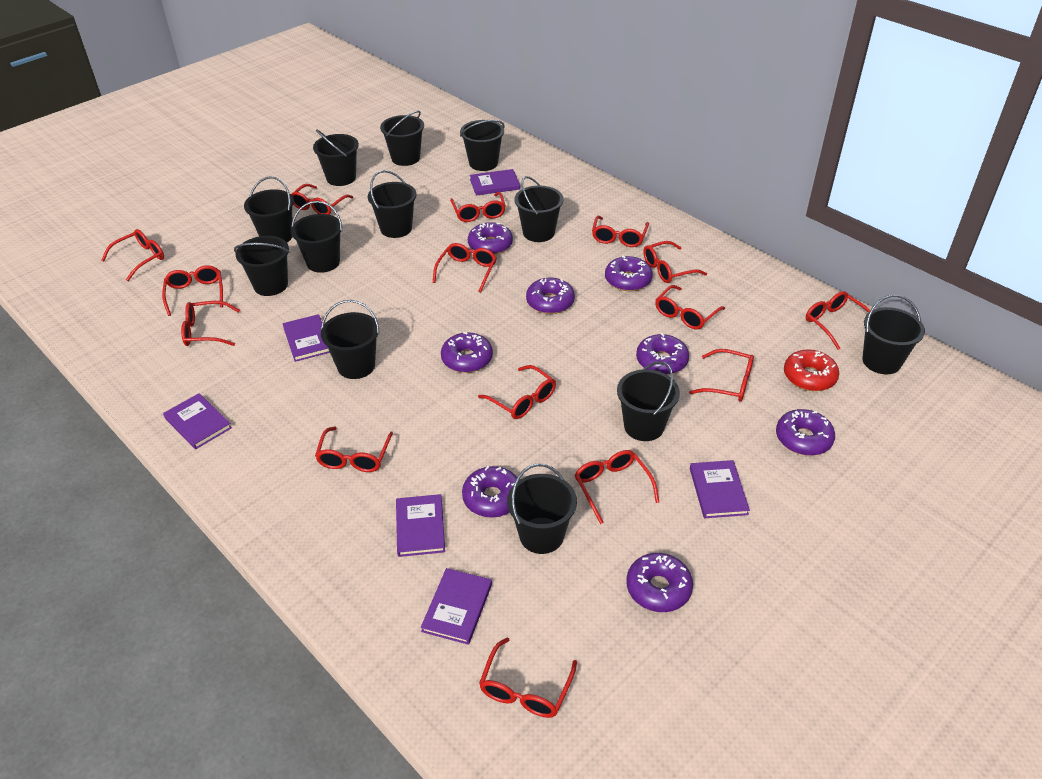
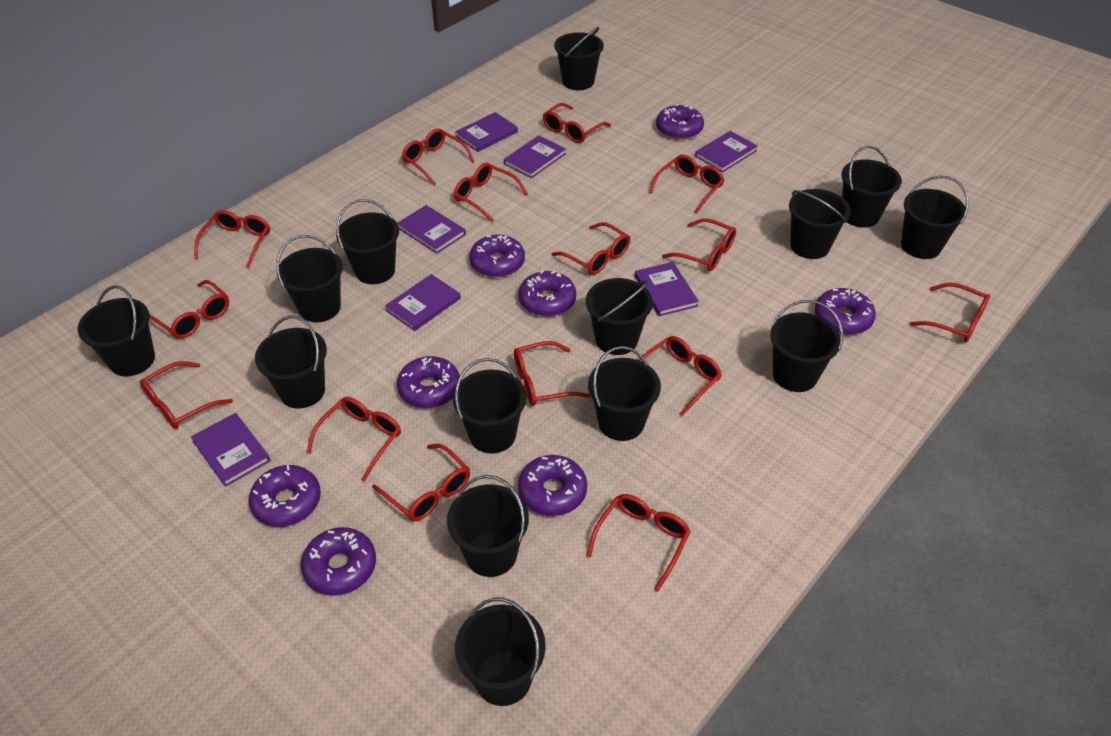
black bucket: 12 -> 14
purple book: 6 -> 7
red donut: 1 -> 0

